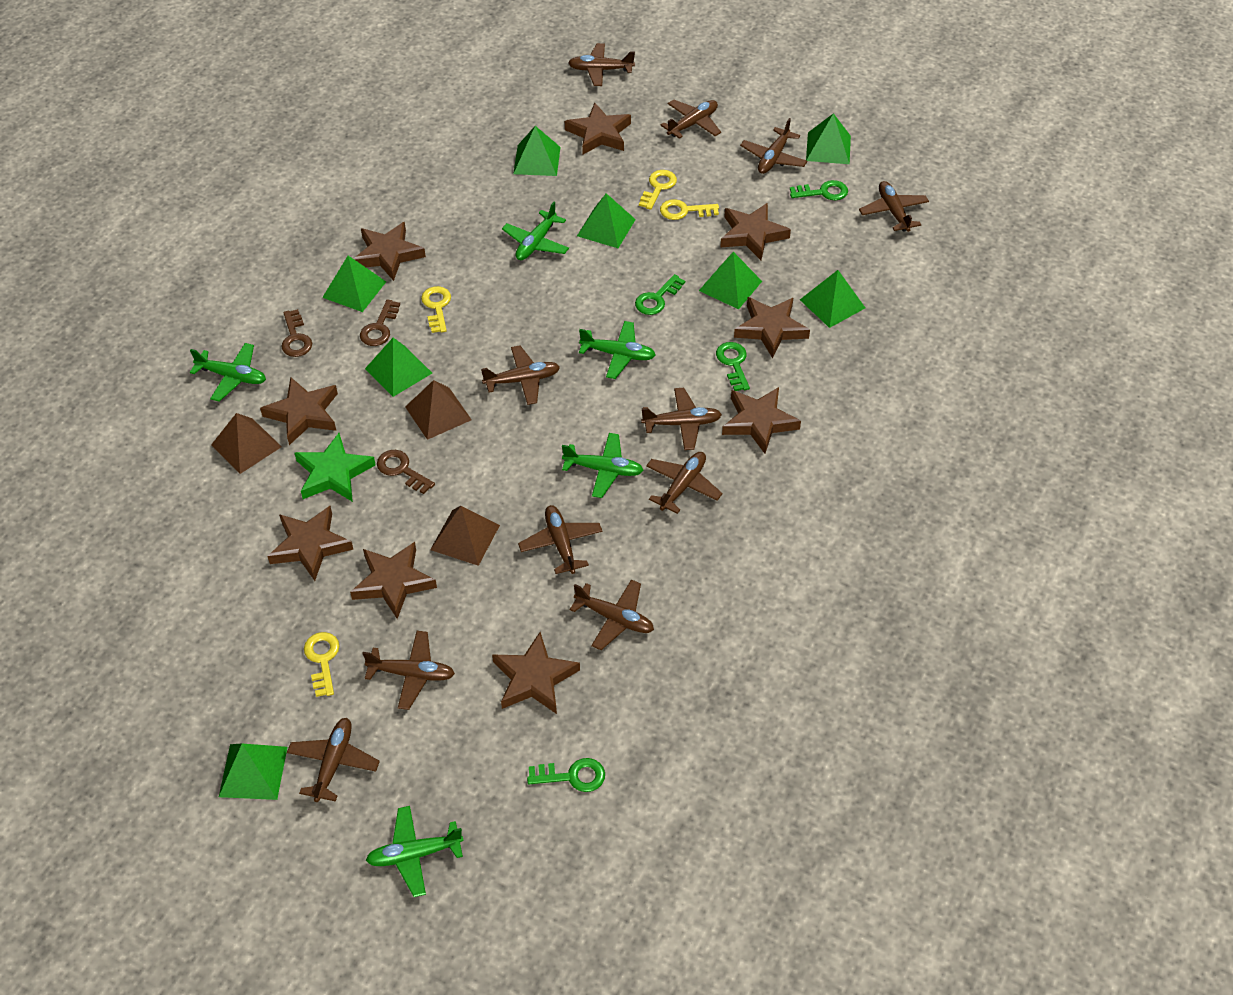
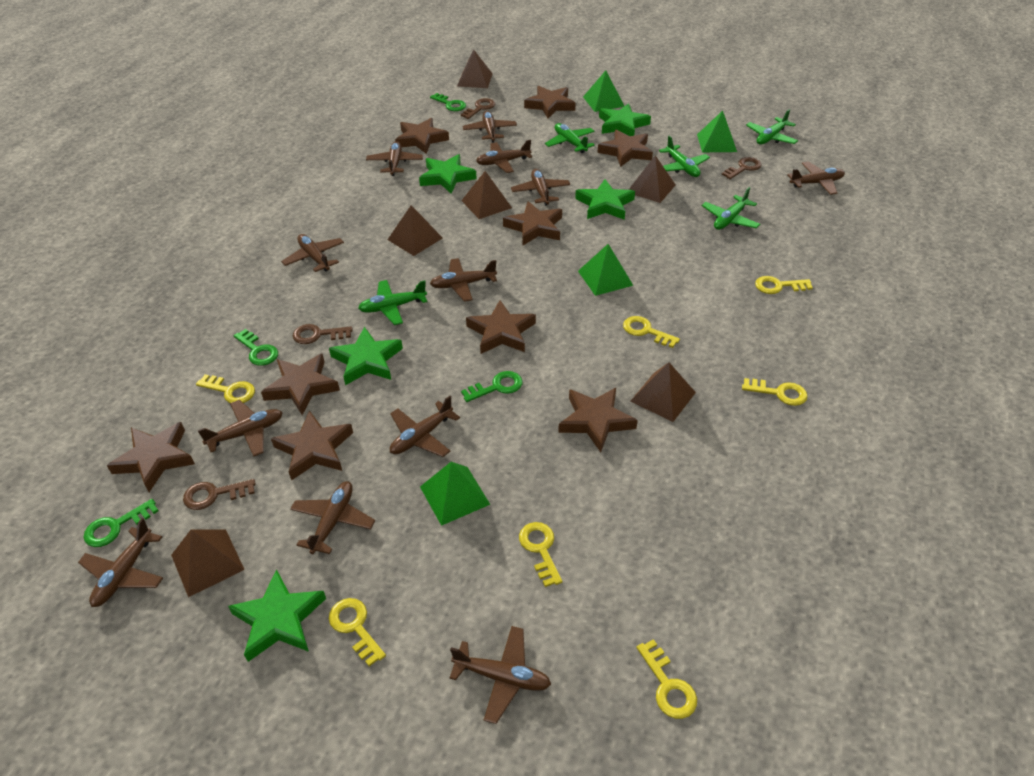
brown key: 3 -> 4
brown plane: 11 -> 12
brown pyramid: 3 -> 6
green pyramid: 8 -> 4
green star: 1 -> 5
yellow key: 4 -> 7

